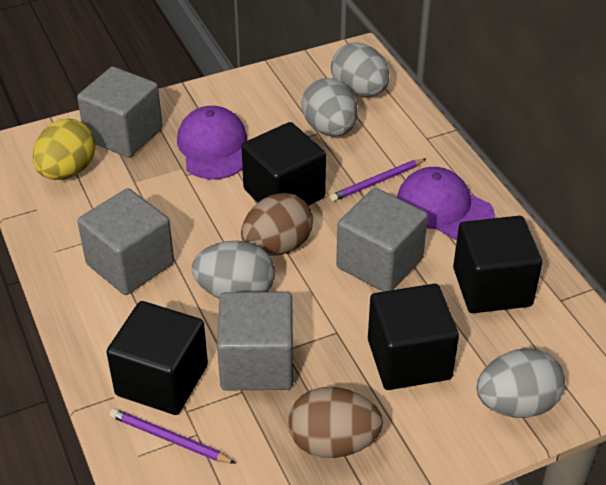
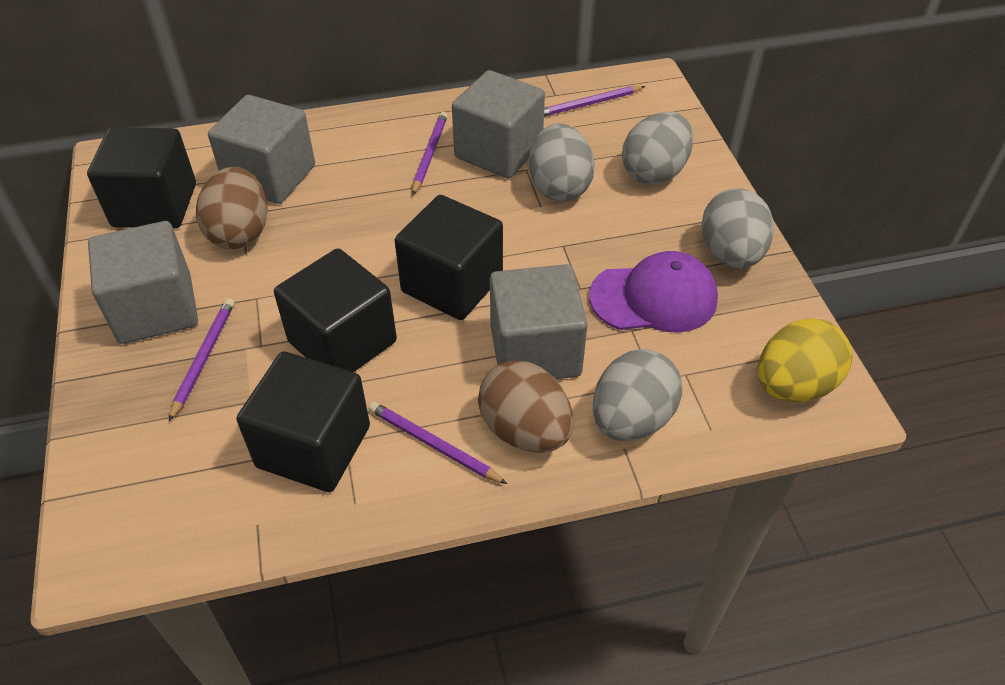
purple cap: 2 -> 1
purple pencil: 2 -> 4

